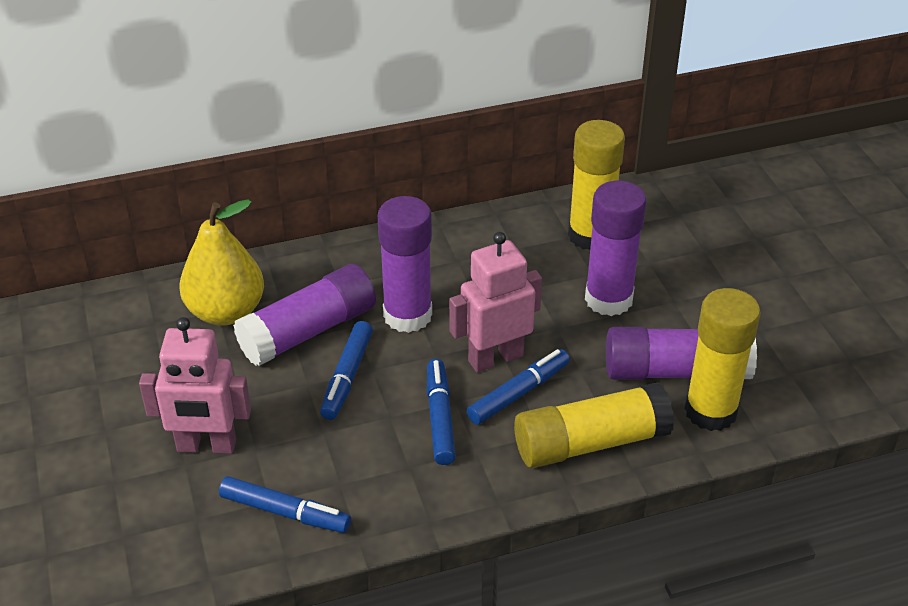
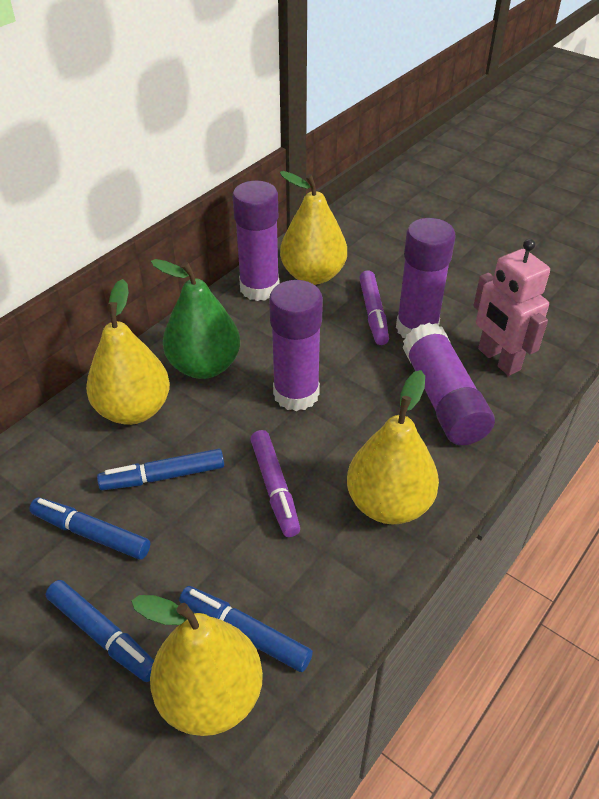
green pear: 0 -> 1
pink robot: 2 -> 1
purple marker: 0 -> 2
yellow glue stick: 3 -> 0
yellow pear: 1 -> 4

